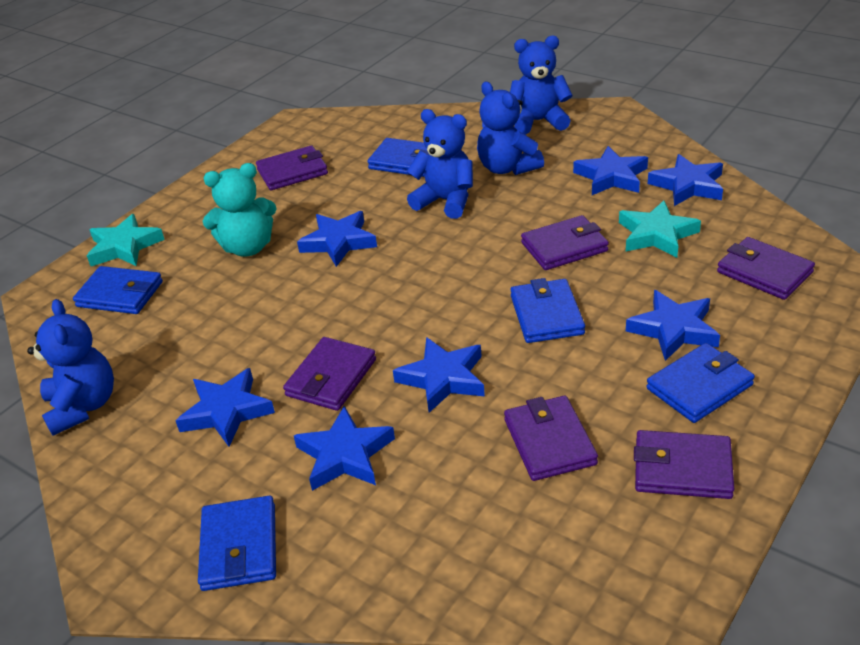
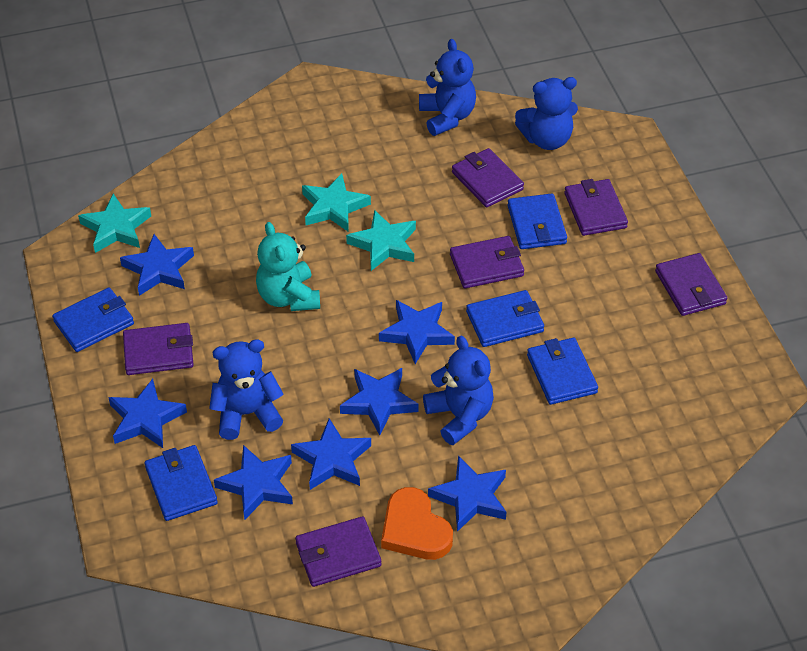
orange heart: 0 -> 1
turquoise star: 2 -> 3

